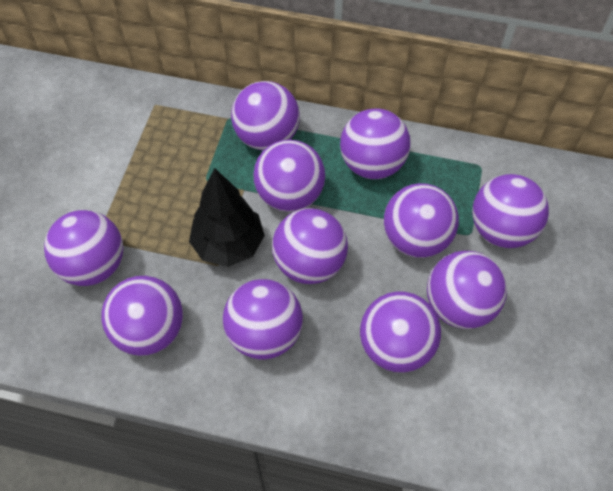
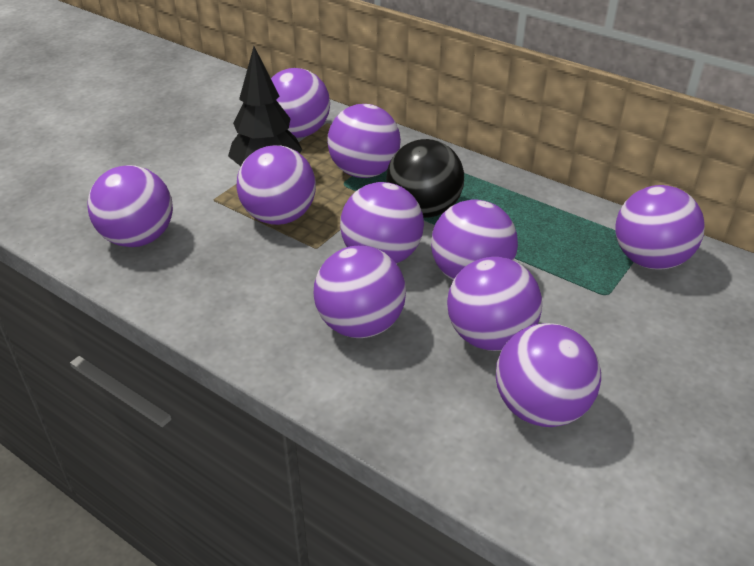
black ball: 0 -> 1
purple ball: 11 -> 10

